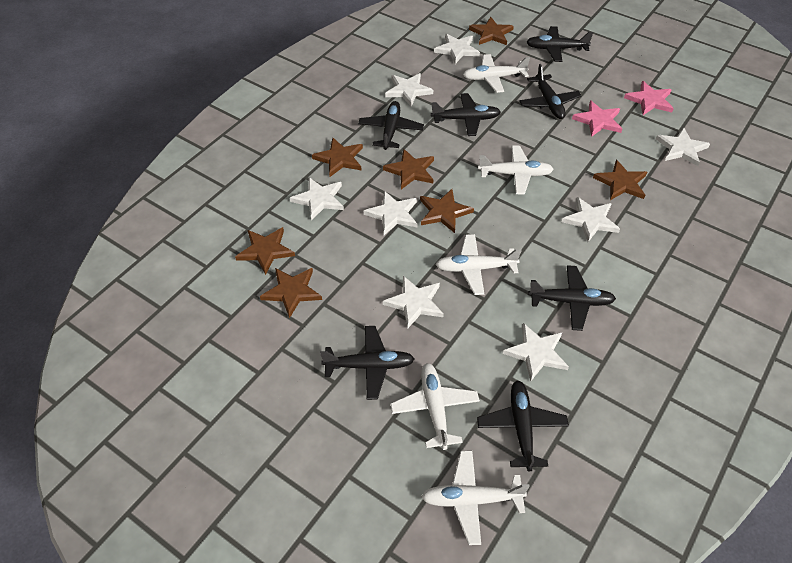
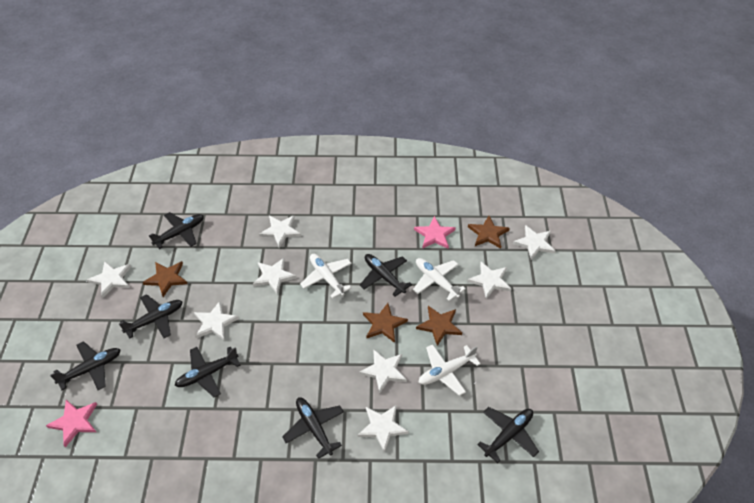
brown star: 7 -> 4
white plane: 5 -> 3

